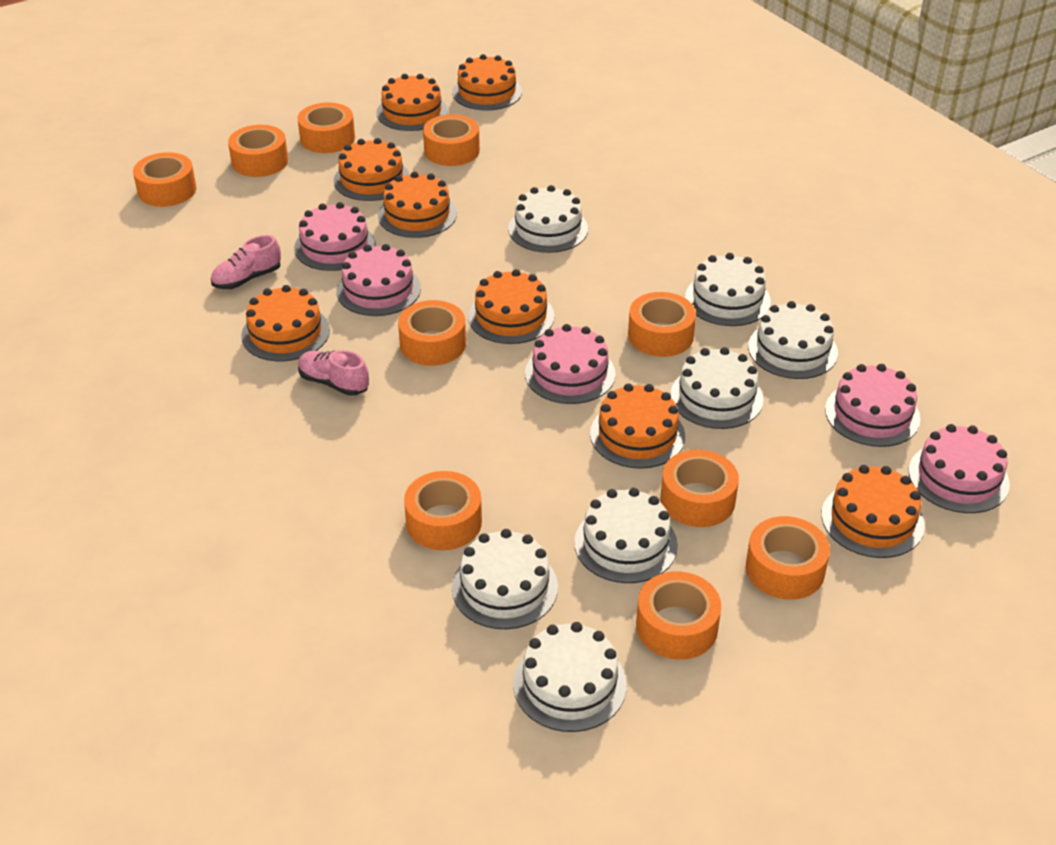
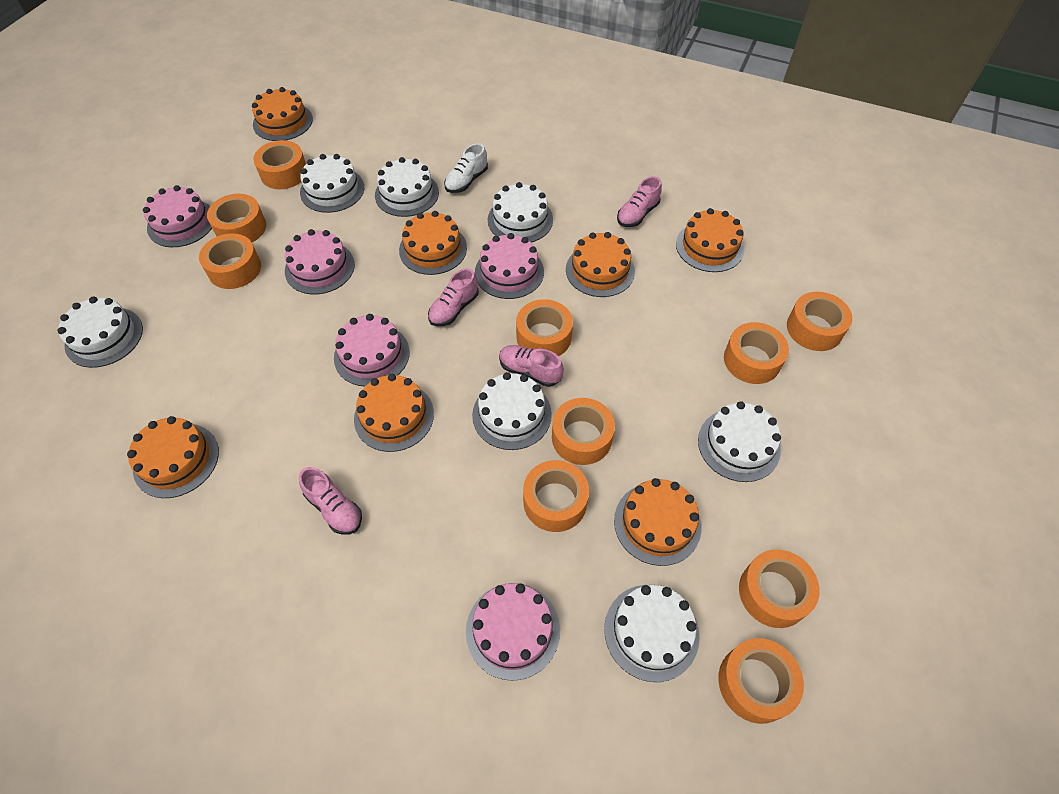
orange cake: 8 -> 7
pink shoe: 2 -> 4
white shoe: 0 -> 1

